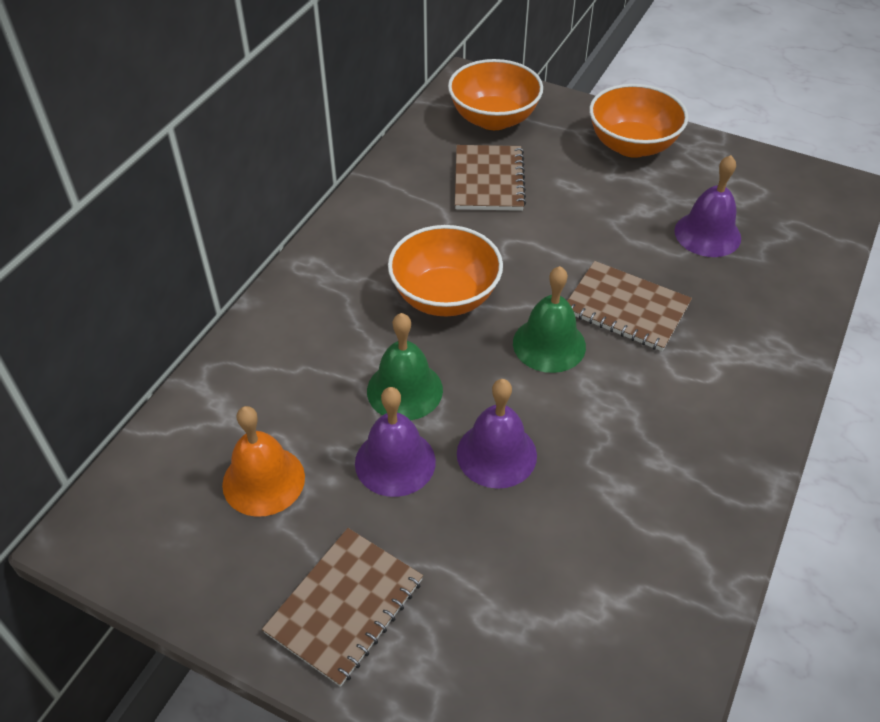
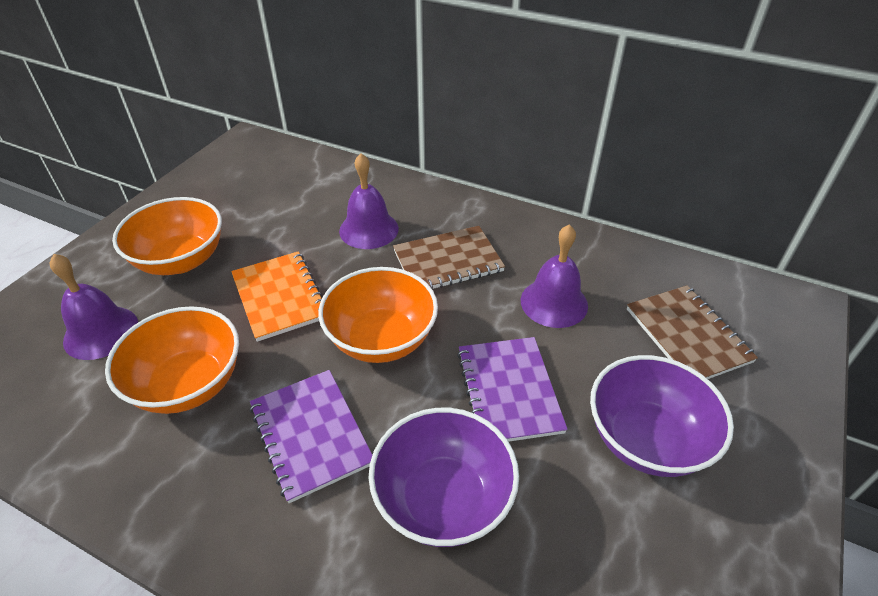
brown notebook: 3 -> 2
green bell: 2 -> 0
orange bell: 1 -> 0
orange notebook: 0 -> 1
purple bowl: 0 -> 2
purple notebook: 0 -> 2

